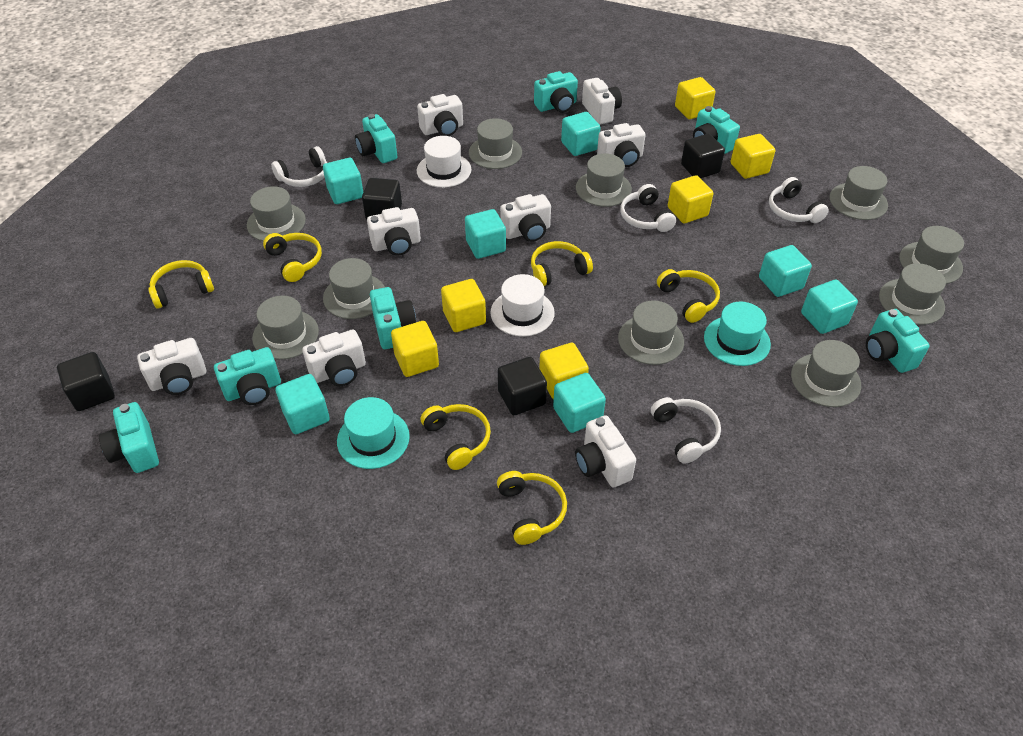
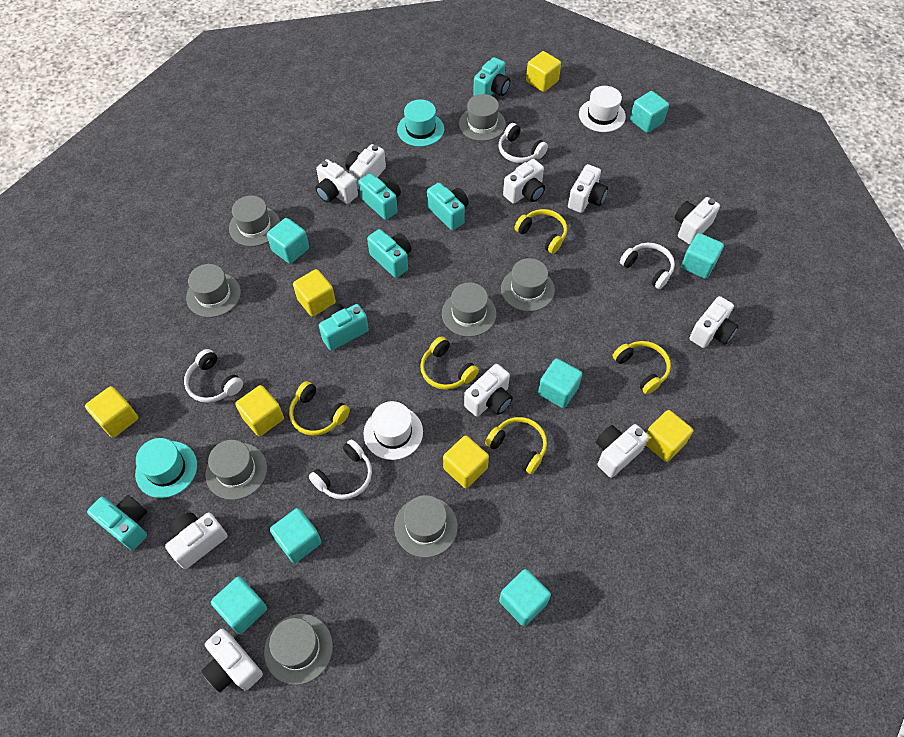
black cube: 4 -> 0
grey hat: 10 -> 8
turquoise camera: 7 -> 6
white camera: 8 -> 10
yellow headphones: 6 -> 5

